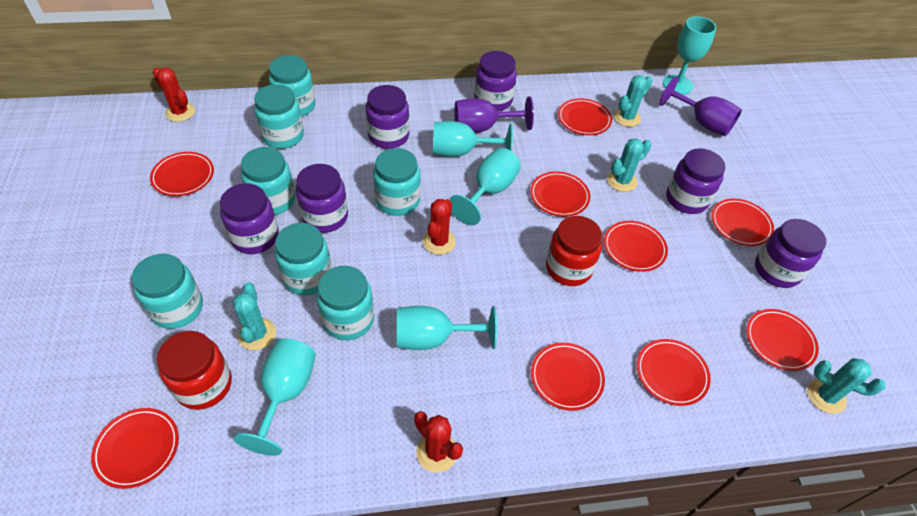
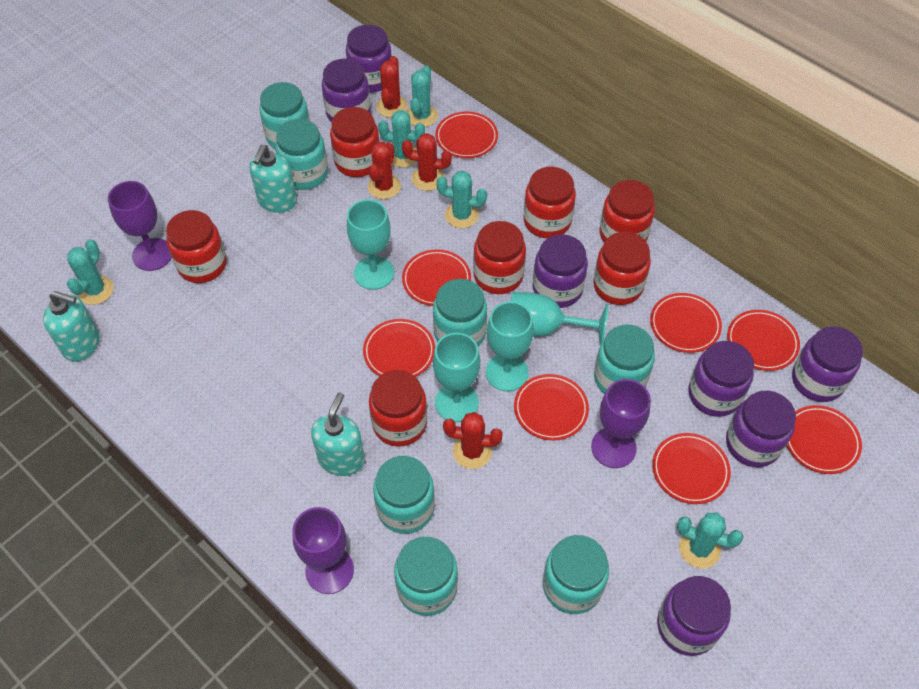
purple goblet: 2 -> 3
purple jar: 6 -> 7
red cactus: 3 -> 4
red jar: 2 -> 7
red plate: 9 -> 8
turquoise cactus: 4 -> 5
turquoise goblet: 5 -> 4
turquoise soap dispenser: 0 -> 3

